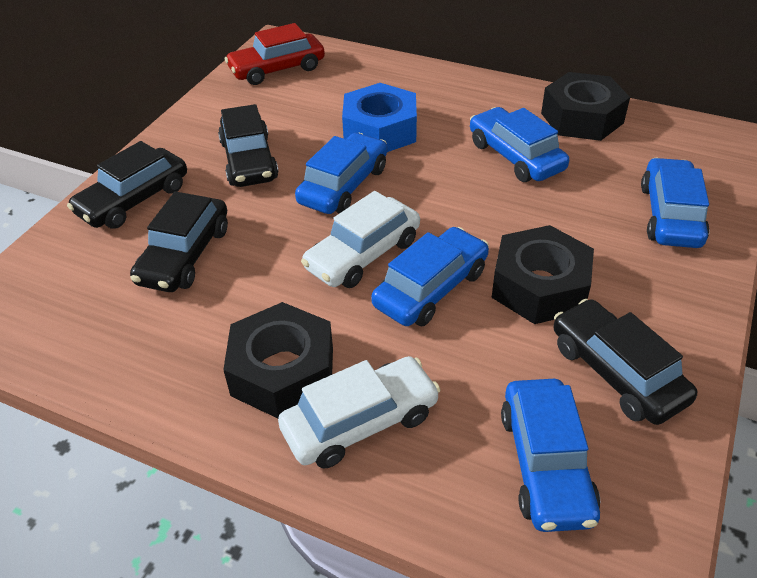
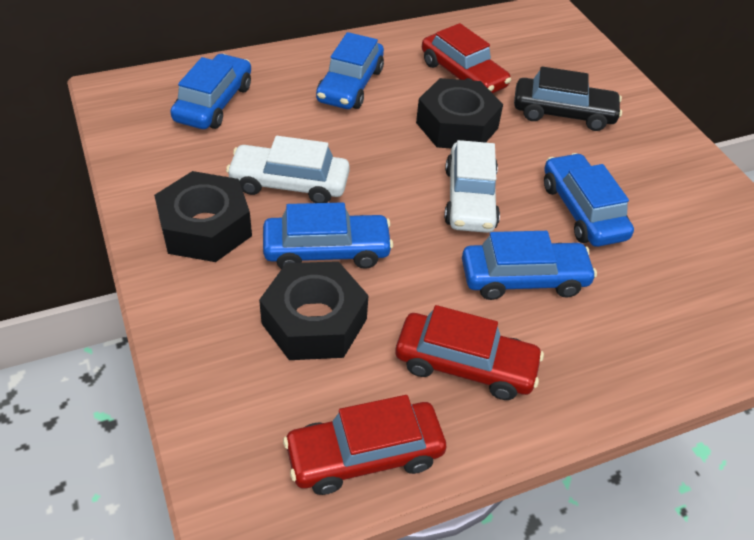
black car: 4 -> 1
blue nut: 1 -> 0
red car: 1 -> 3

